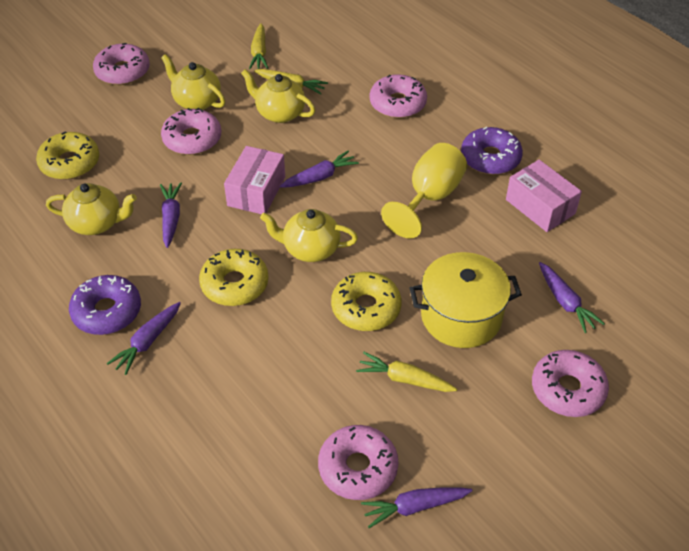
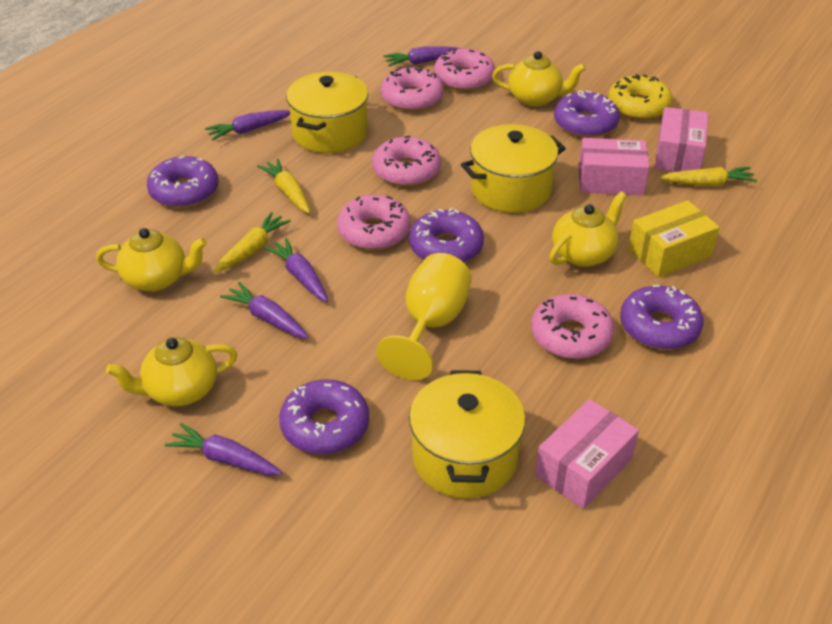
pink box: 2 -> 3
purple donut: 2 -> 5
yellow box: 0 -> 1
yellow donut: 3 -> 1
yellow pot: 1 -> 3

